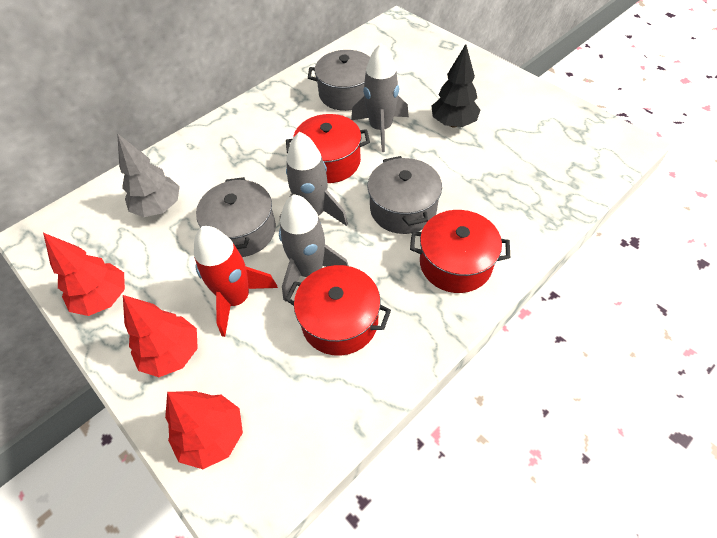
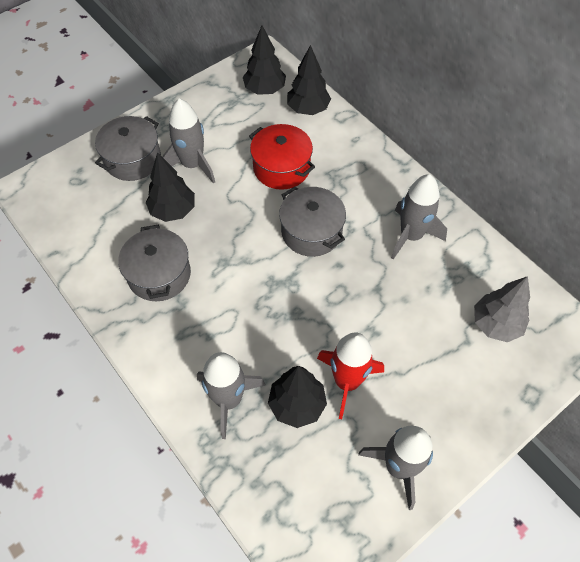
black tree: 1 -> 4
grey rocket: 3 -> 4
red pot: 3 -> 1
red tree: 3 -> 0

